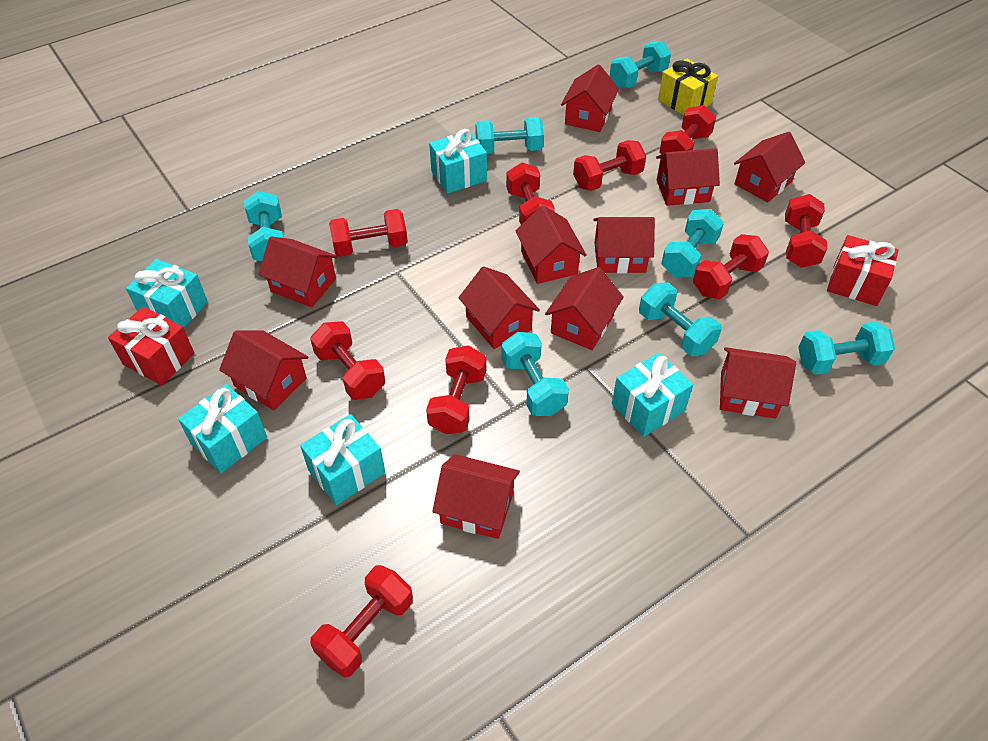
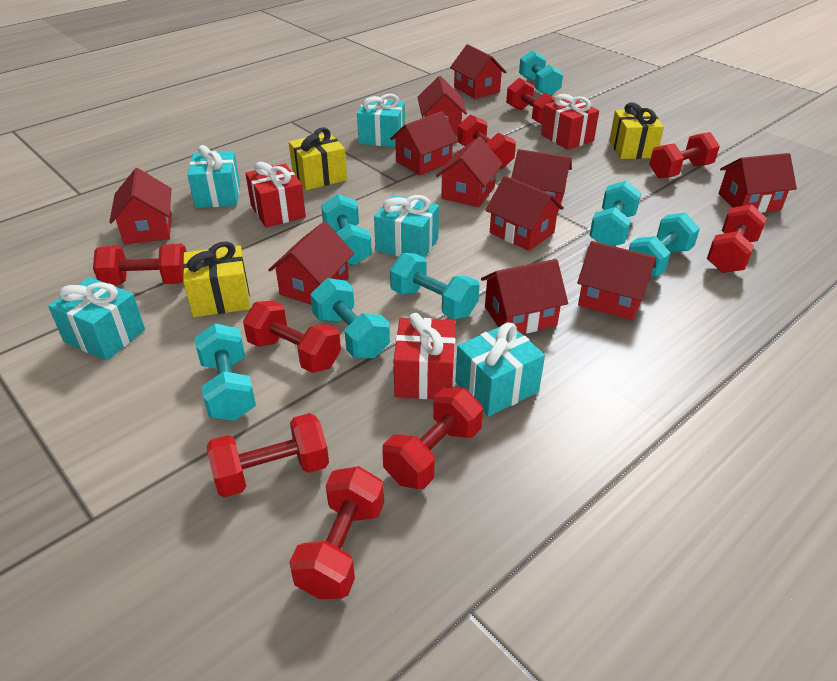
red gift: 2 -> 3
yellow gift: 1 -> 3

